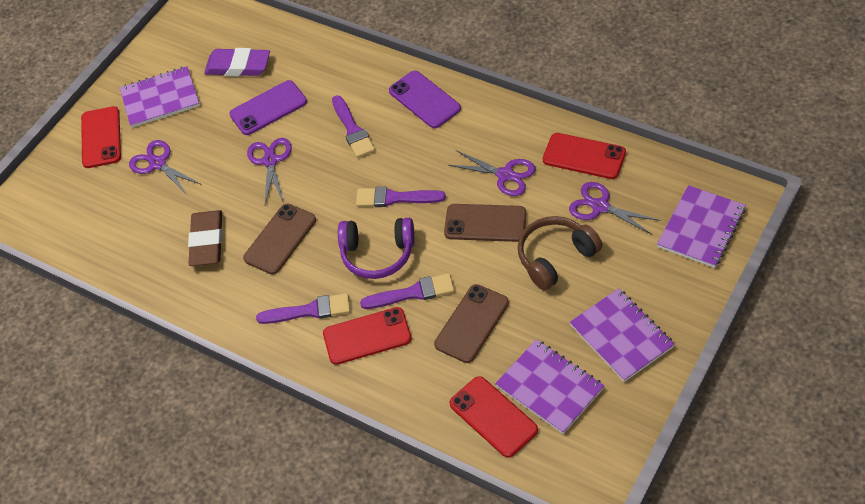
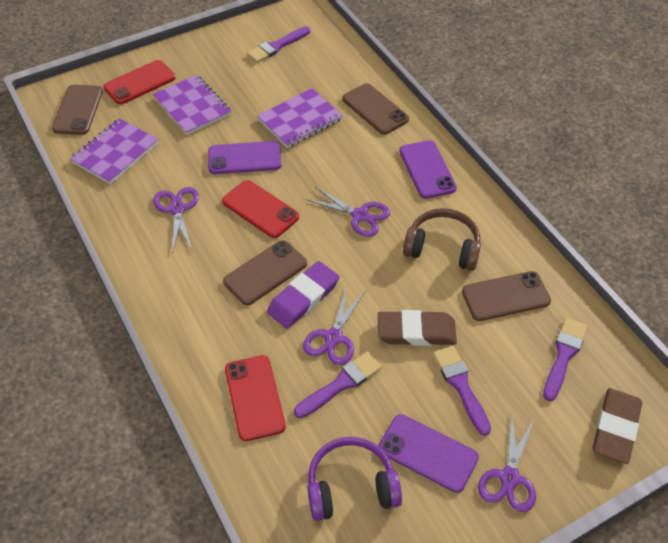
brown eraser: 1 -> 2
brown phone: 3 -> 4
purple notebook: 4 -> 3
purple phone: 2 -> 3
red phone: 4 -> 3

